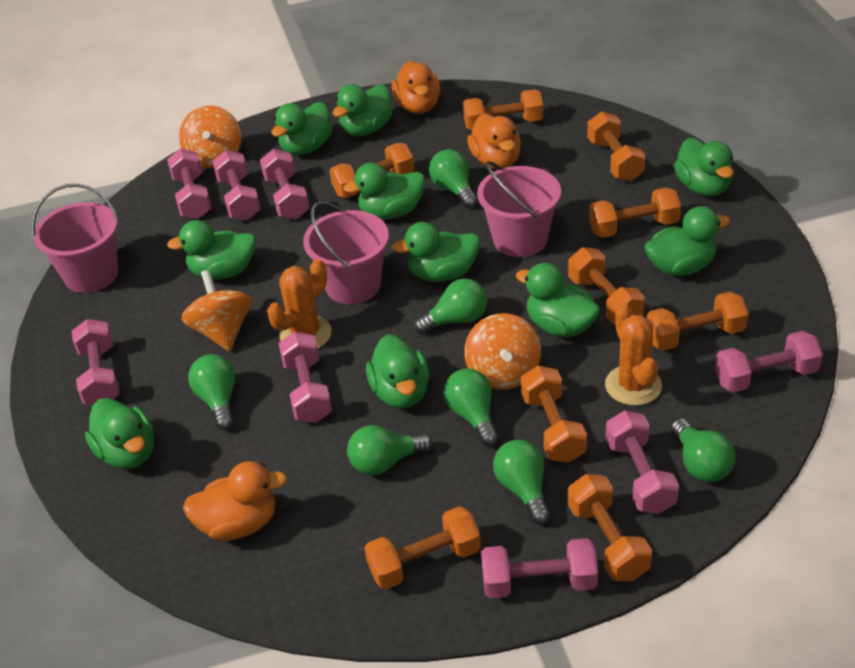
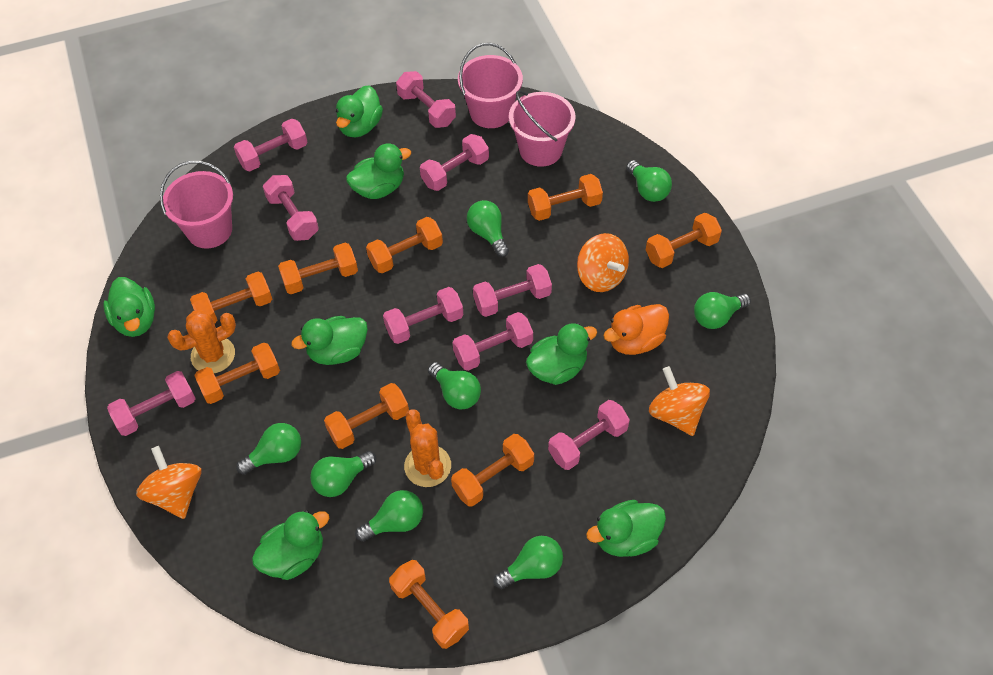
green duck: 10 -> 7
green light bulb: 7 -> 8
orange duck: 3 -> 1
pink dumbbell: 8 -> 9

